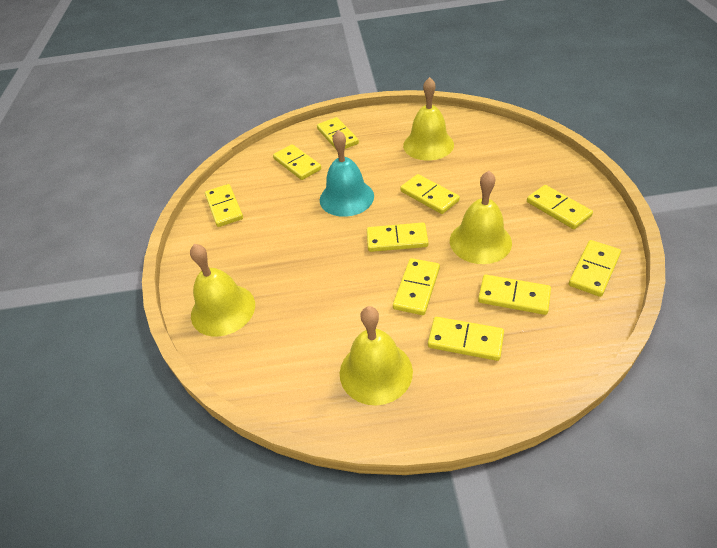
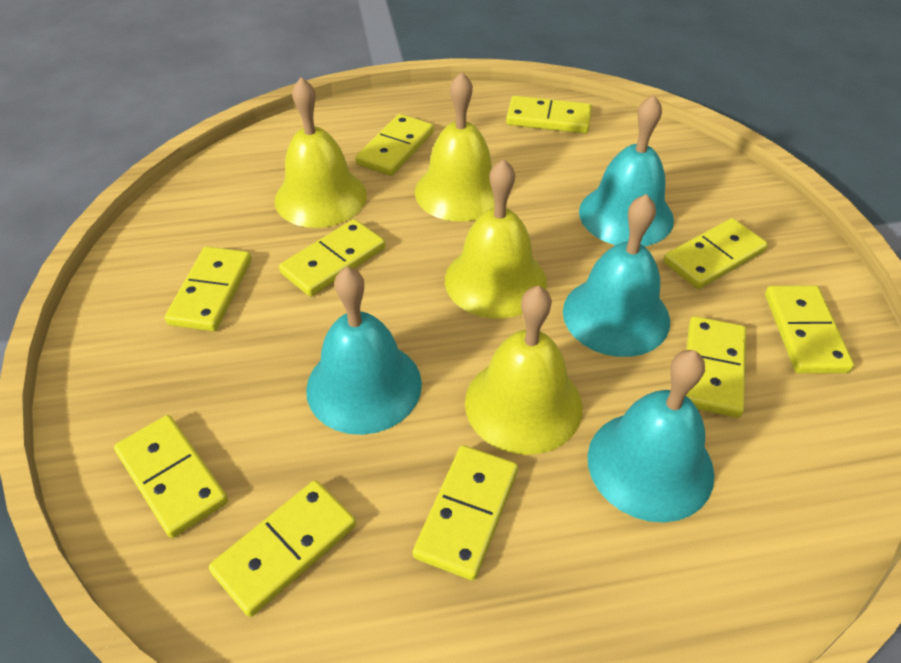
turquoise bell: 1 -> 4

